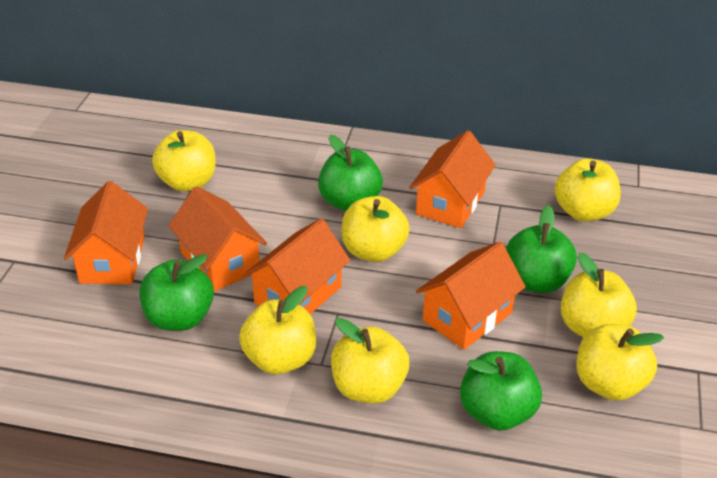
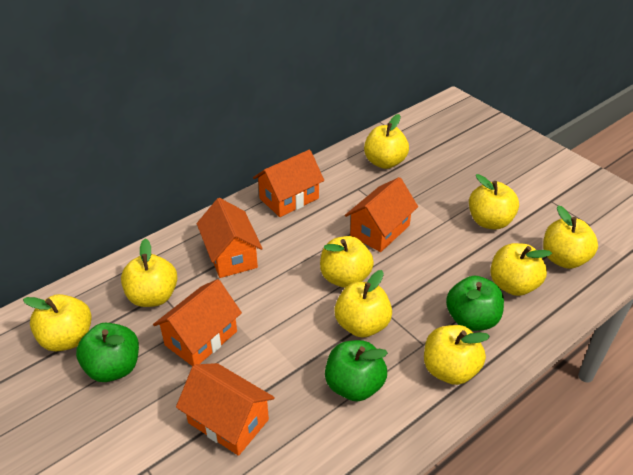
green apple: 4 -> 3
yellow apple: 7 -> 9

